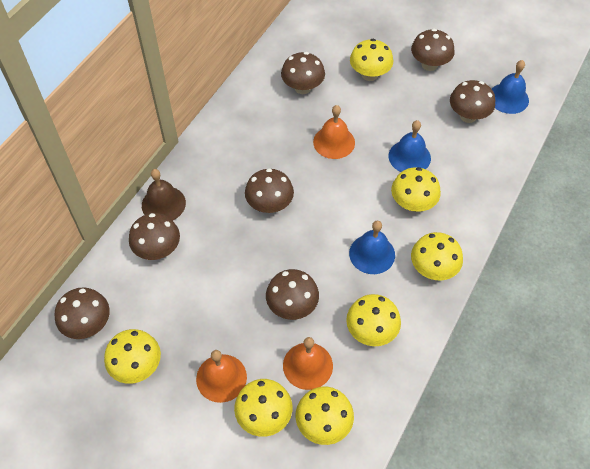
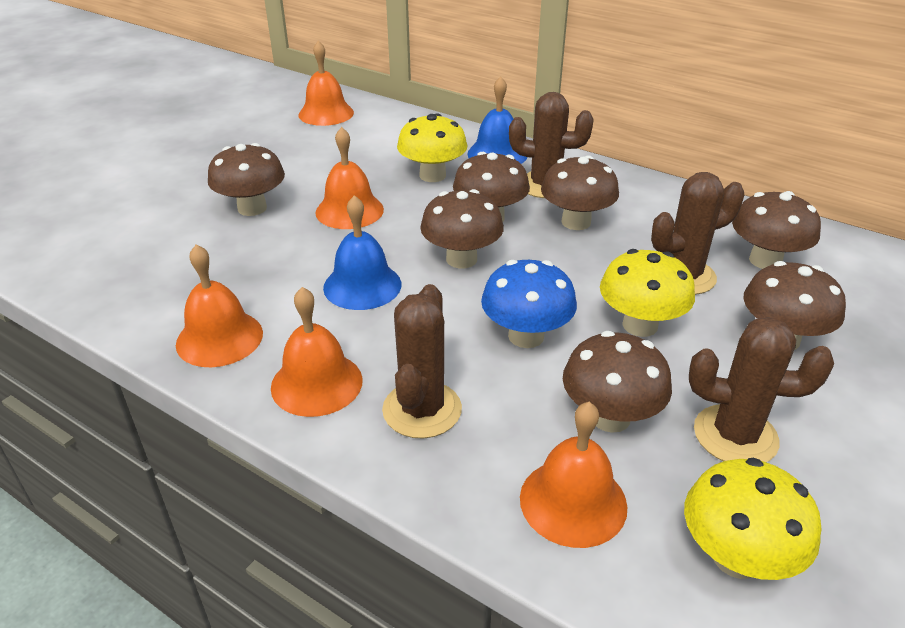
blue bell: 3 -> 2
blue mushroom: 0 -> 1
brown bell: 1 -> 0
brown cactus: 0 -> 4
orange bell: 3 -> 5
yellow mushroom: 7 -> 3

